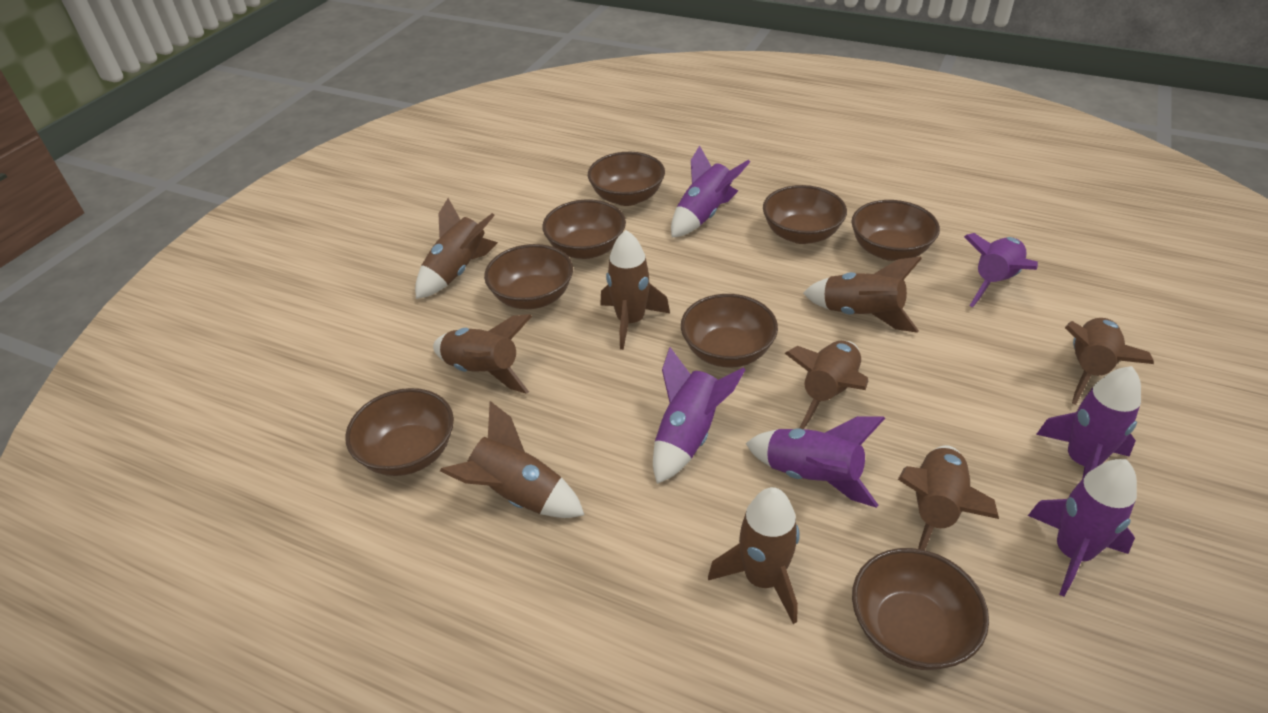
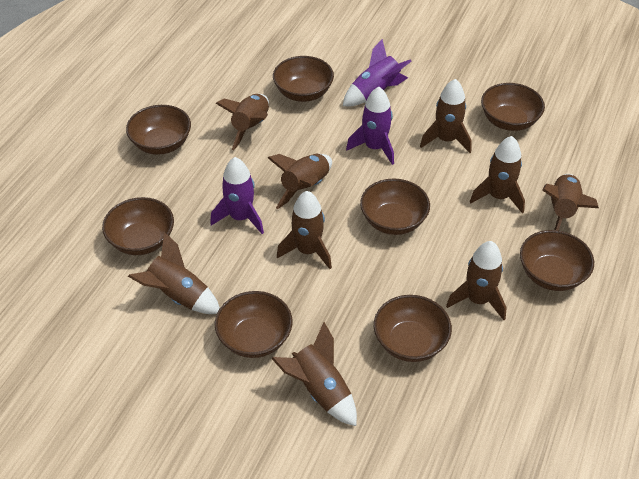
purple rocket: 6 -> 3

